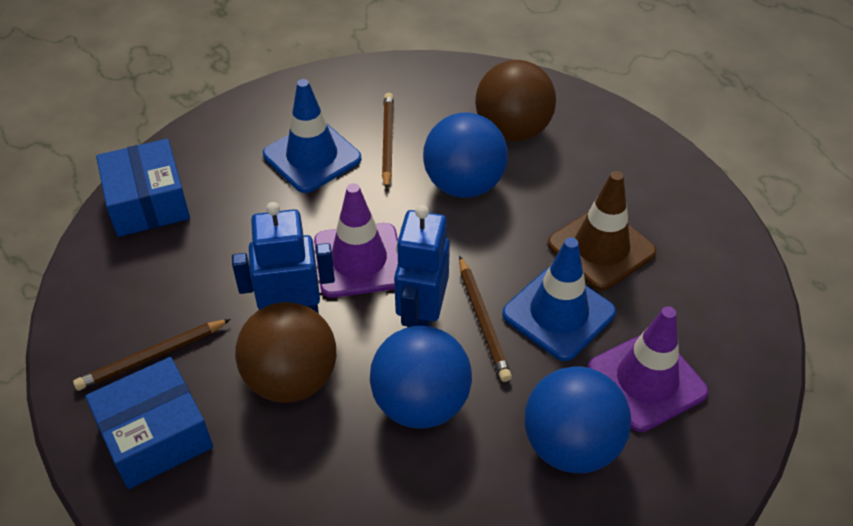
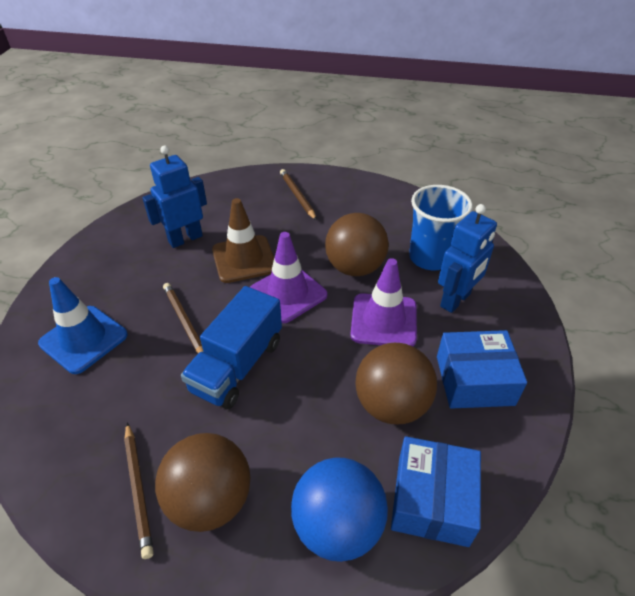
blue ball: 3 -> 1
blue cup: 0 -> 1
blue traffic cone: 2 -> 1
blue truck: 0 -> 1
brown ball: 2 -> 3

